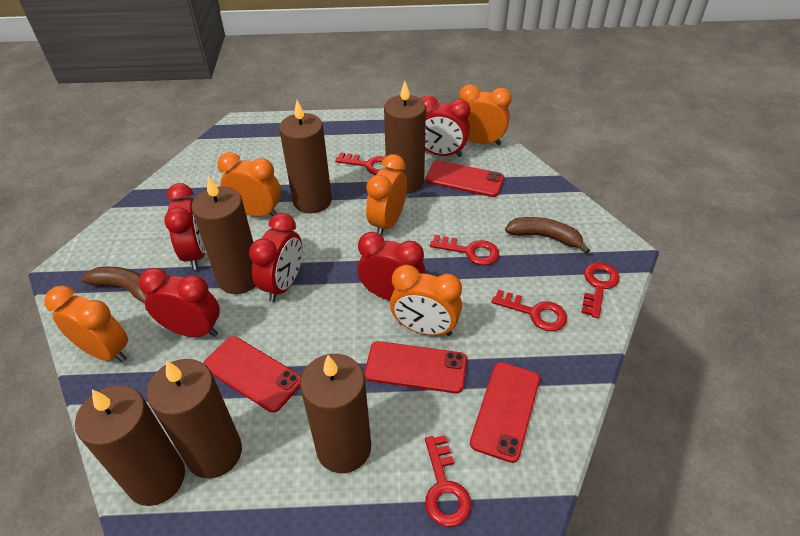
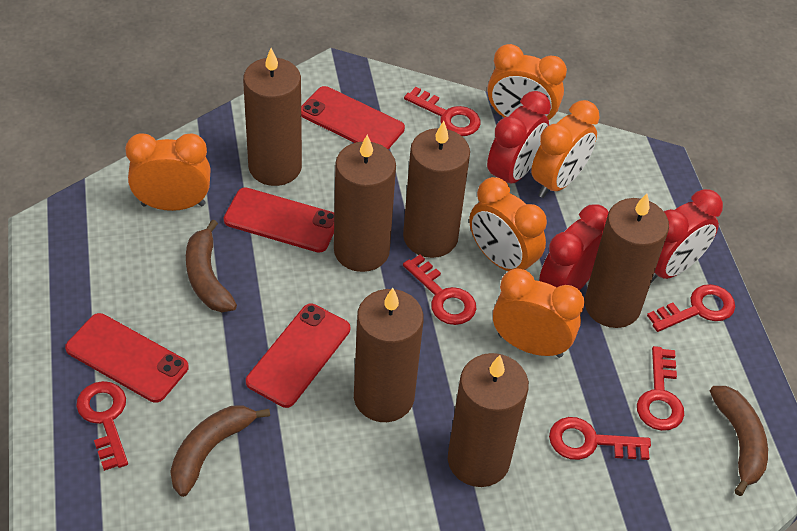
brown banana: 2 -> 3
red clock: 5 -> 3
red key: 5 -> 6

